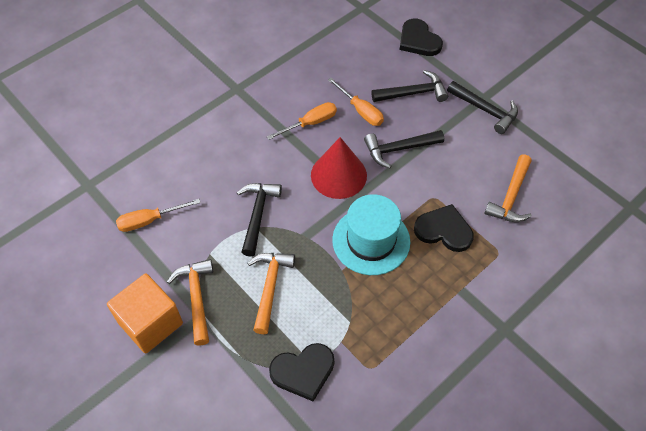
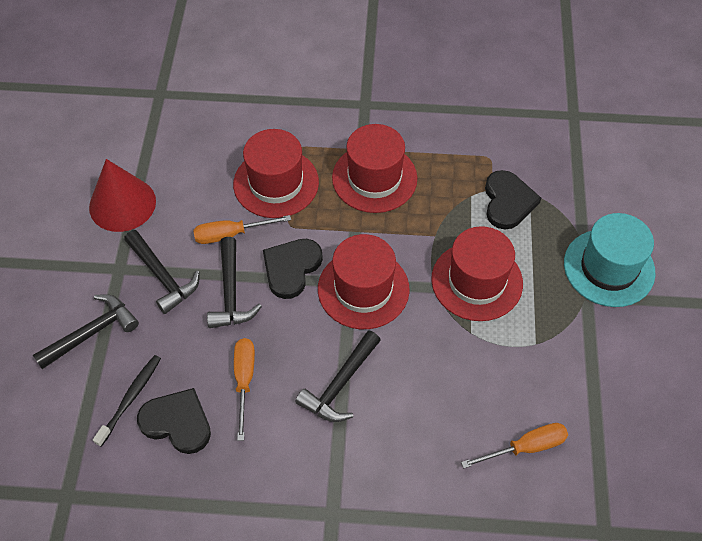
black toothbrush: 0 -> 1
orange cube: 1 -> 0
orange hammer: 3 -> 0
red hat: 0 -> 4

